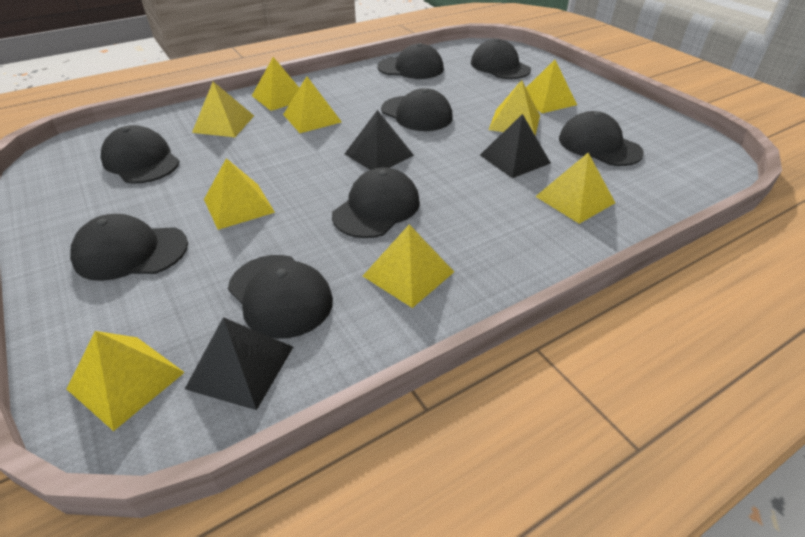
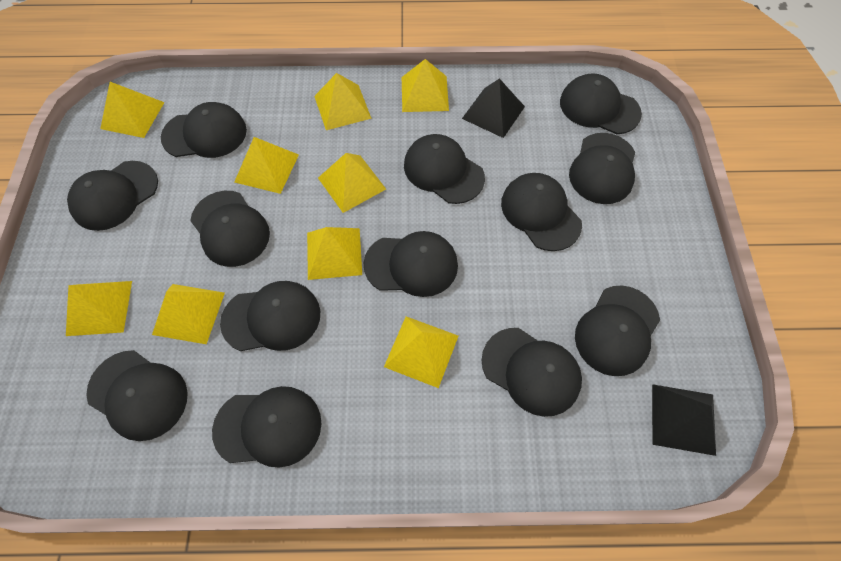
black cap: 8 -> 13
black pyramid: 3 -> 2

